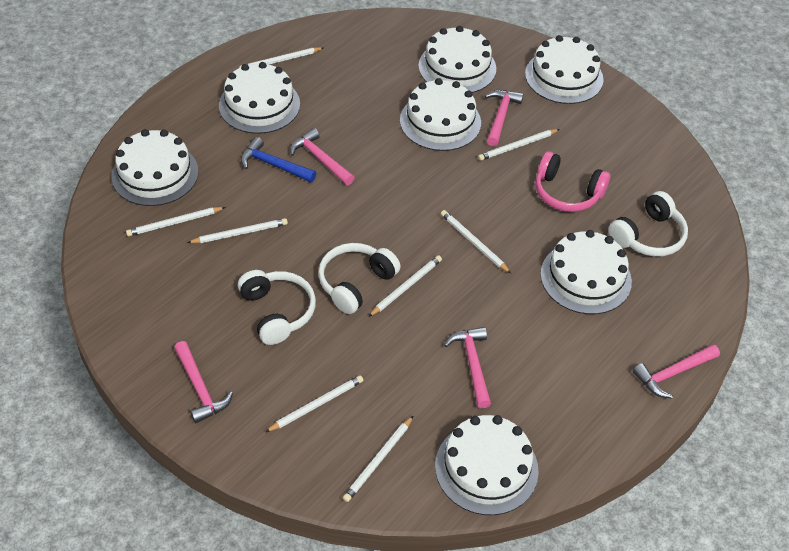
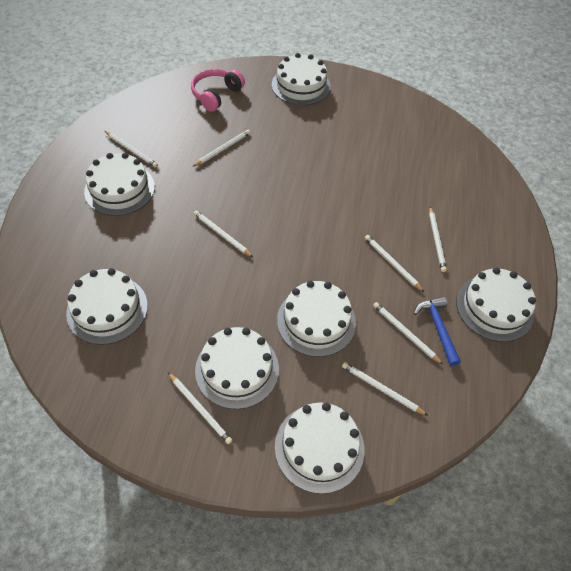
pink hammer: 5 -> 0
white headphones: 3 -> 0

